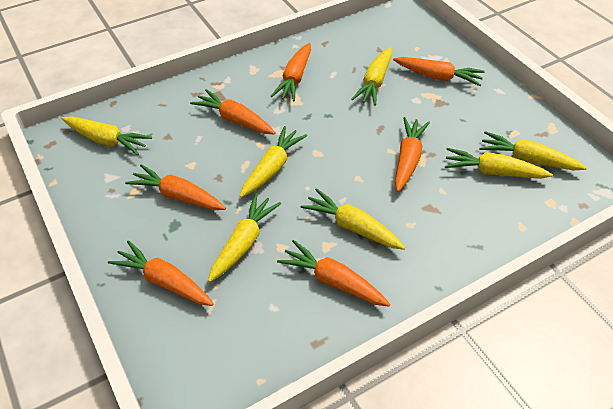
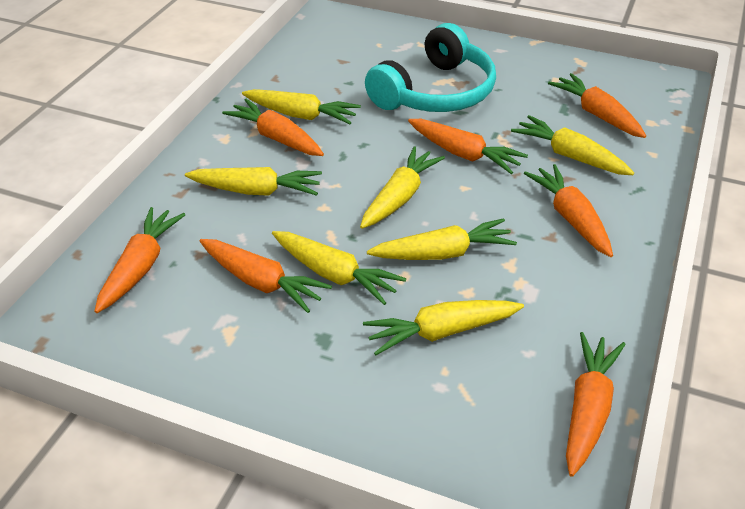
turquoise headphones: 0 -> 1

